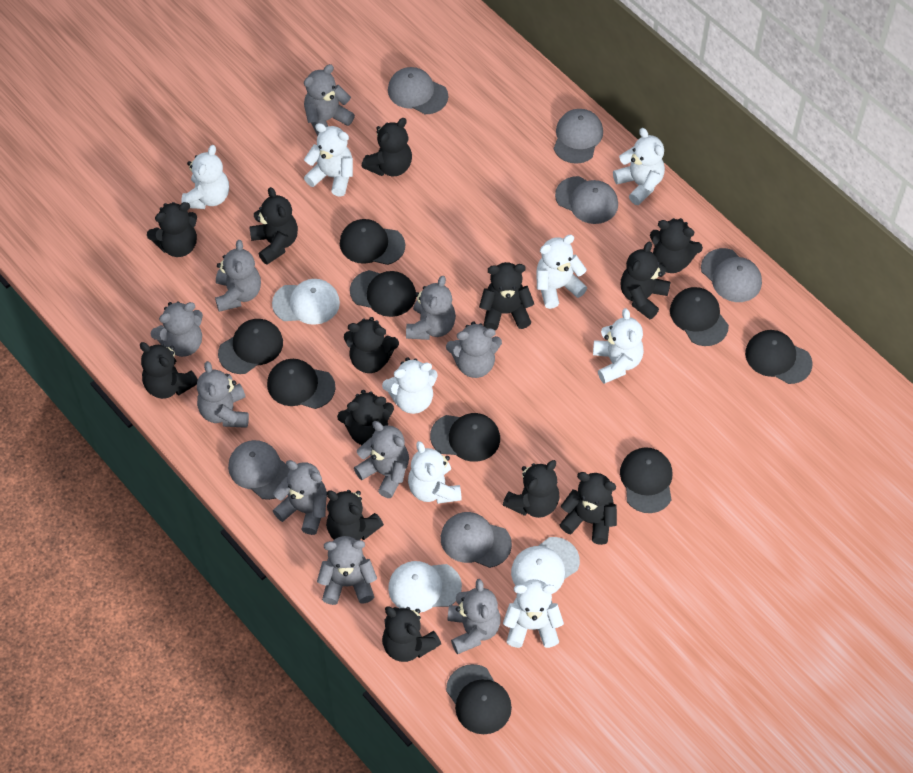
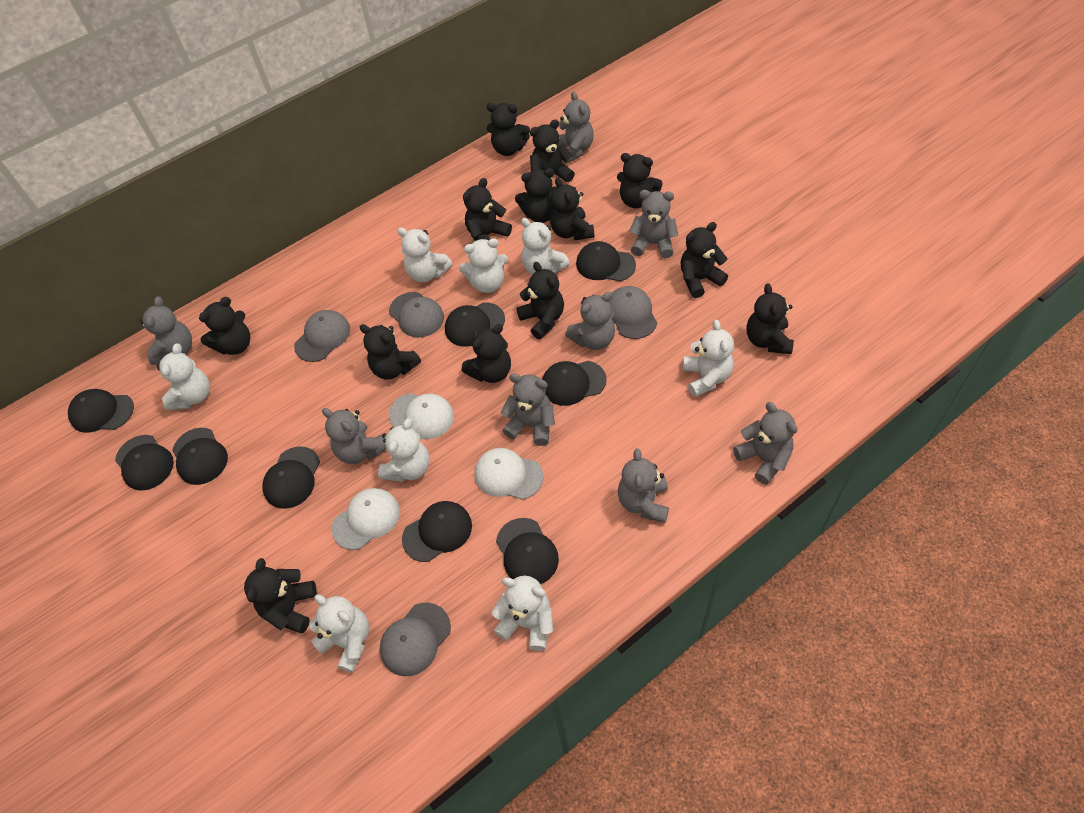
grey cap: 6 -> 4
grey teddy bear: 10 -> 8

